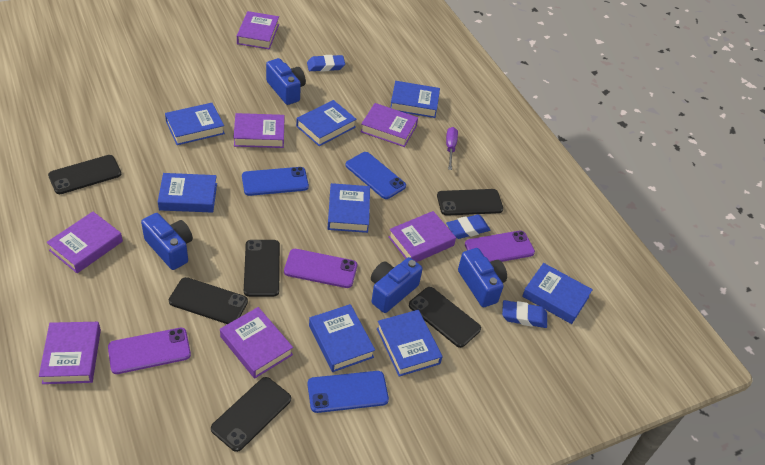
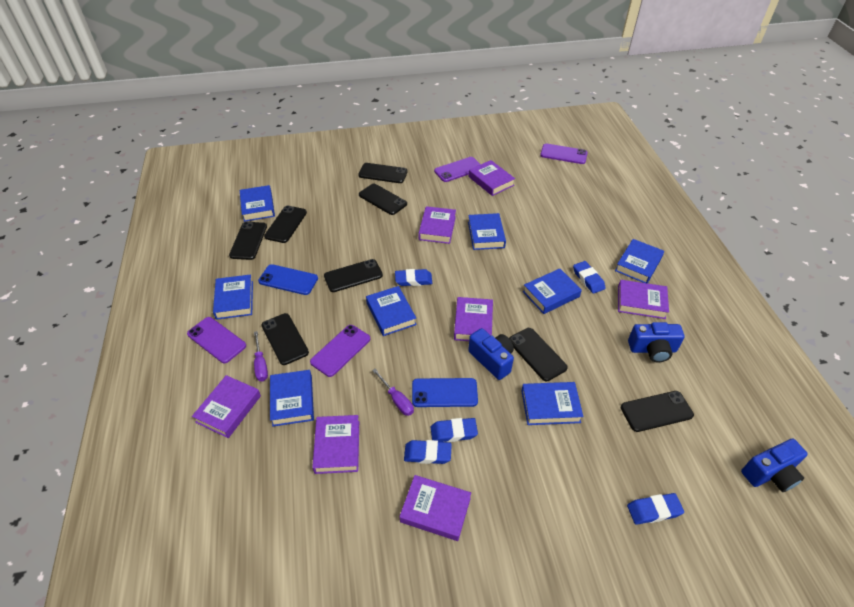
black phone: 6 -> 8
blue camera: 4 -> 3
blue eraser: 3 -> 5
blue phone: 3 -> 2
purple phone: 3 -> 4
purple screwdriver: 1 -> 2

